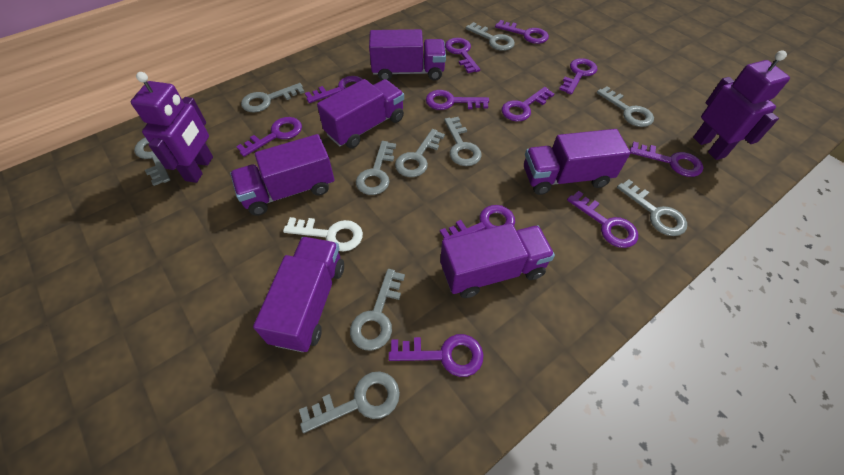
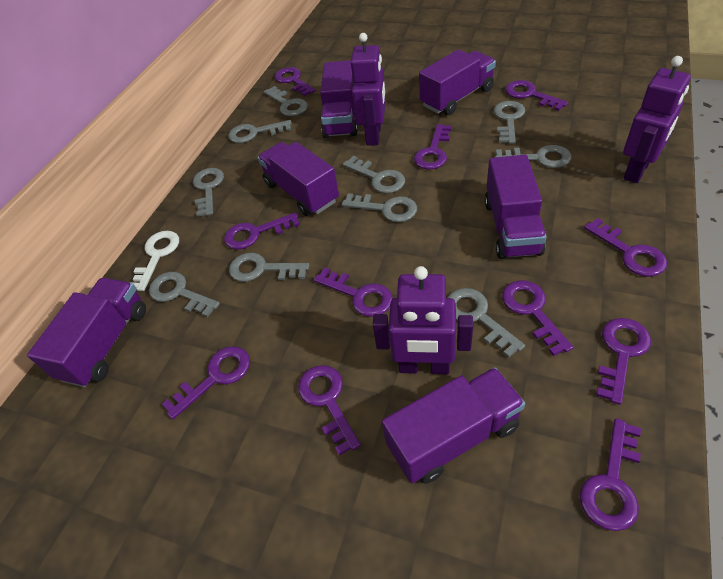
purple robot: 2 -> 3

